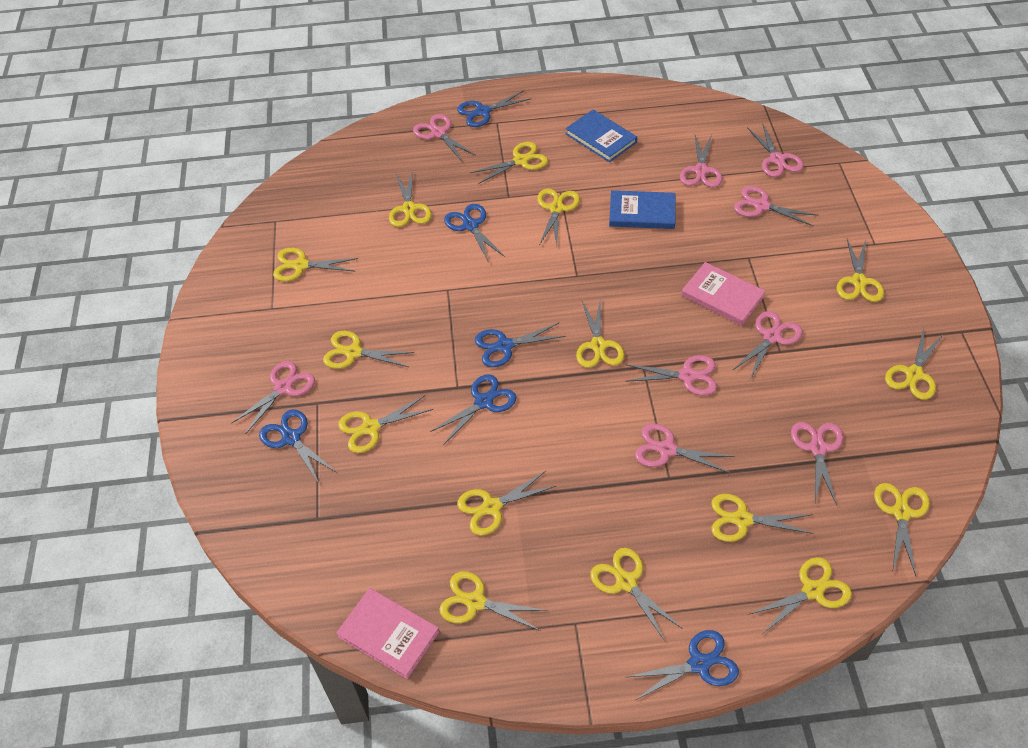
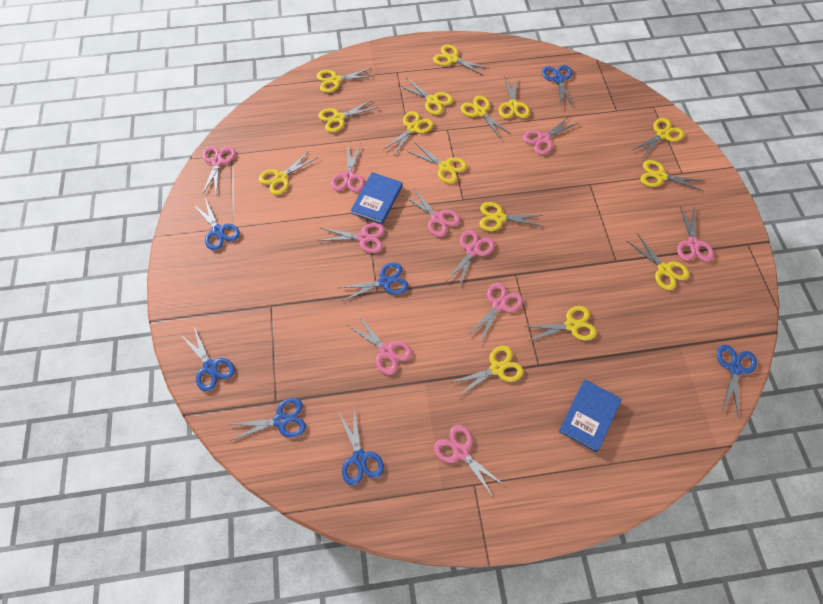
blue scissors: 6 -> 7
pink book: 2 -> 0
pink scissors: 9 -> 10

